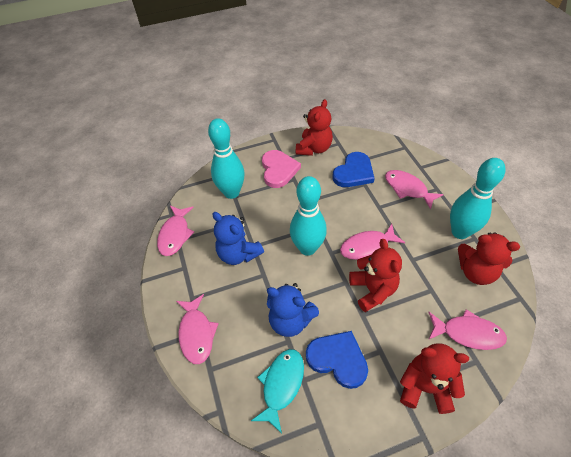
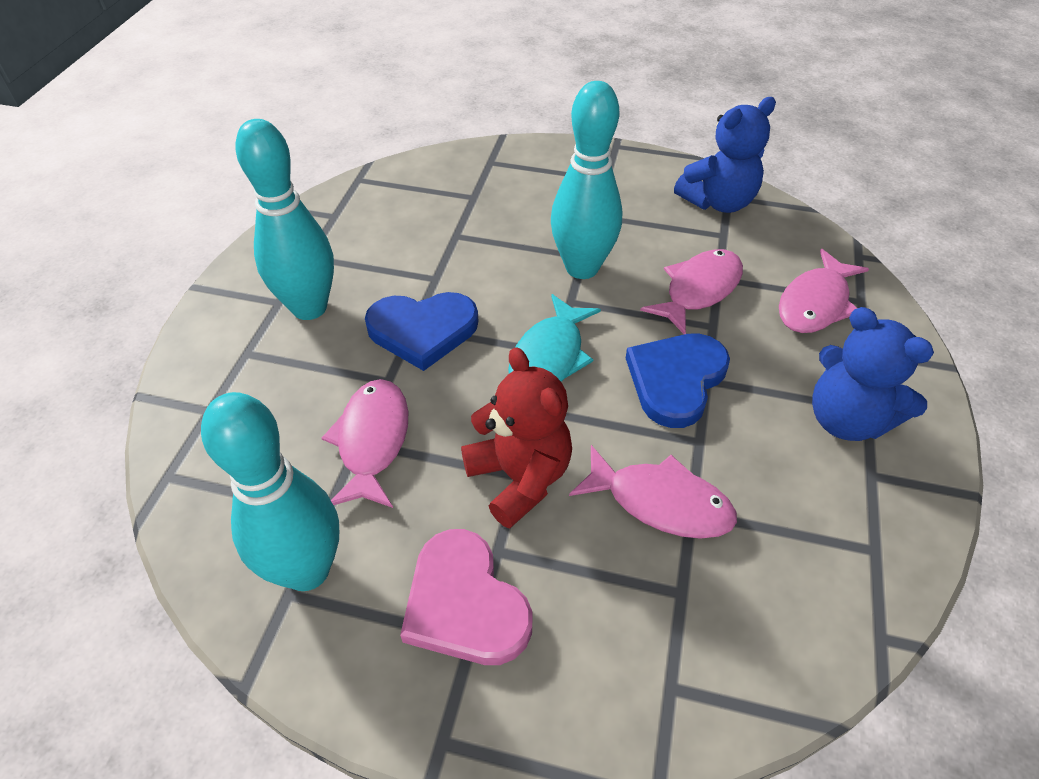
pink fish: 5 -> 4
red teddy bear: 4 -> 1

